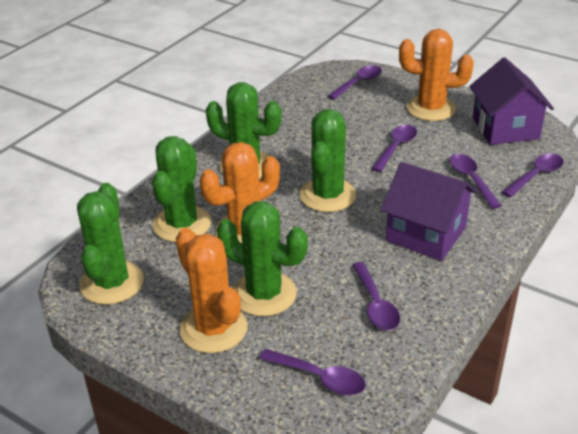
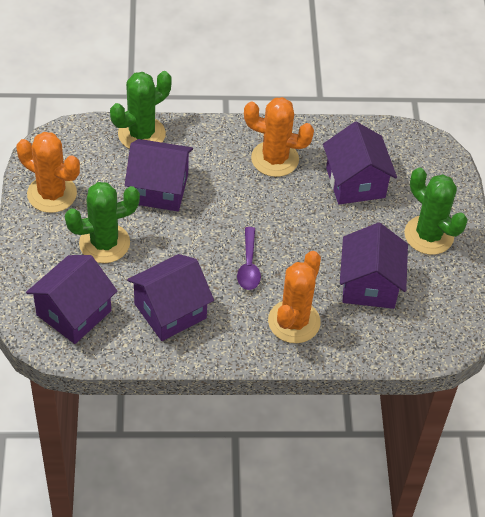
green cactus: 5 -> 3
purple house: 2 -> 5
purple spoon: 6 -> 1

